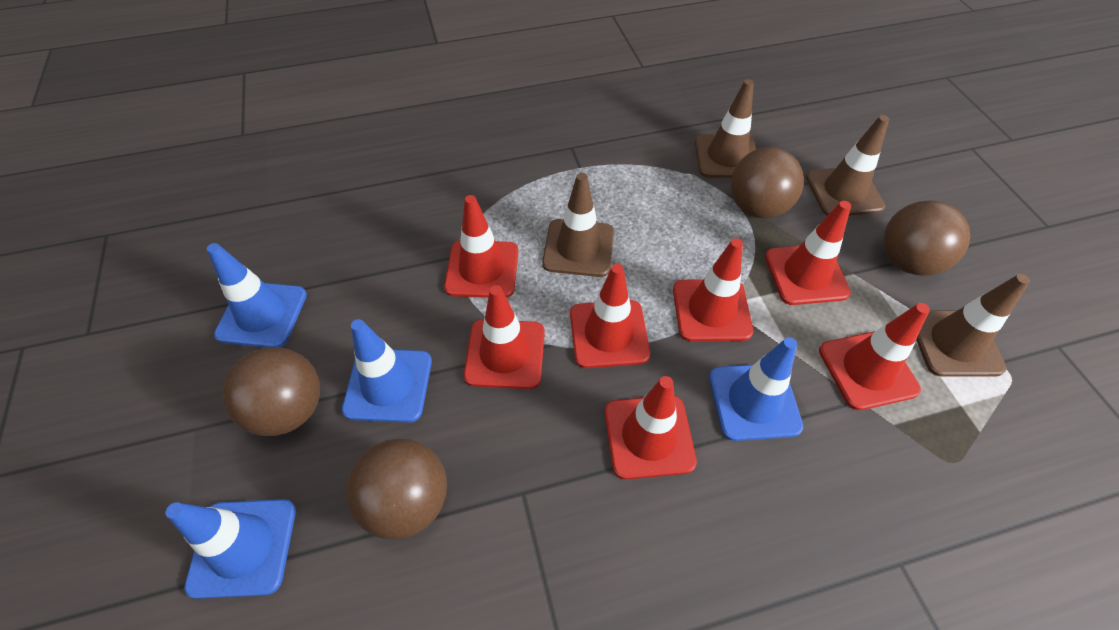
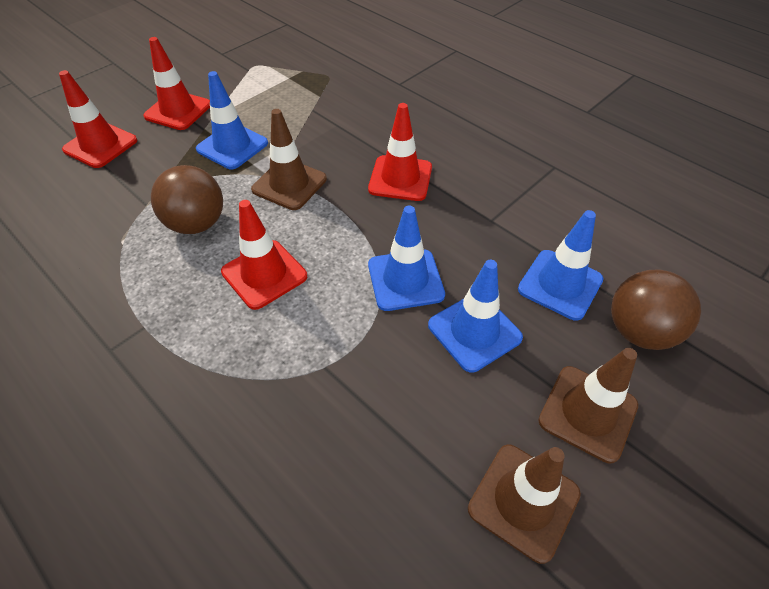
brown ball: 4 -> 2
brown traffic cone: 4 -> 3
red traffic cone: 7 -> 4

